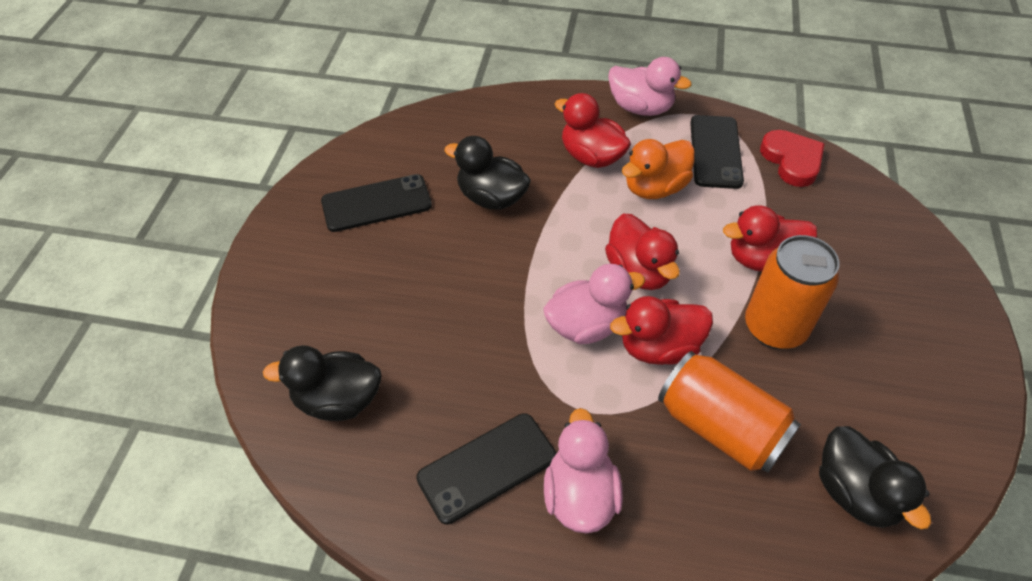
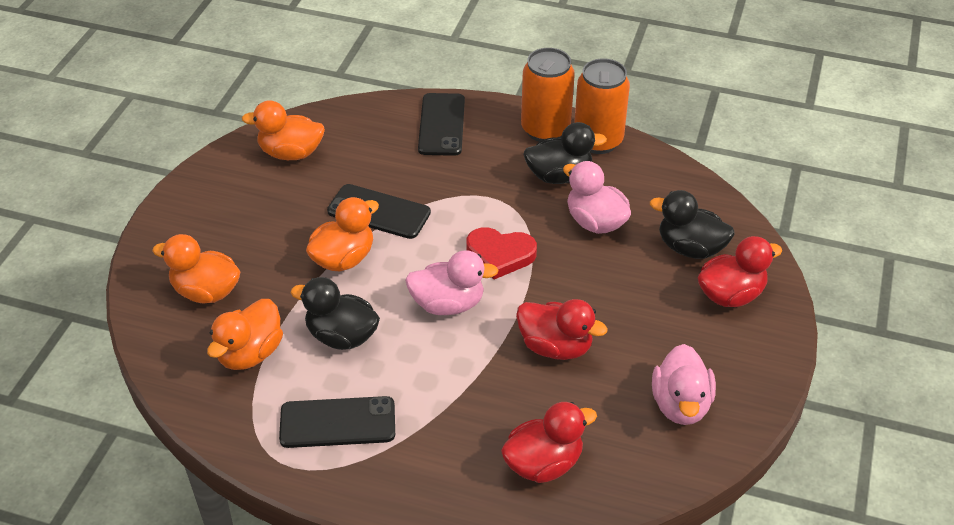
orange duck: 1 -> 4
red duck: 4 -> 3

